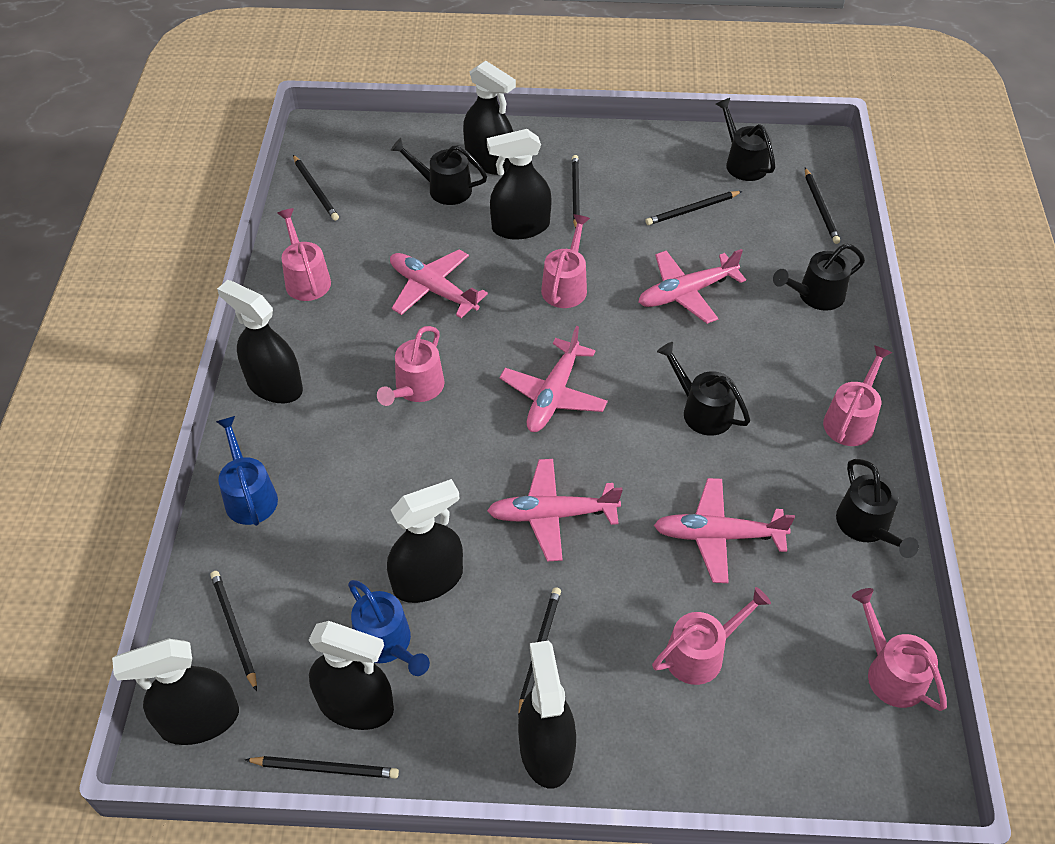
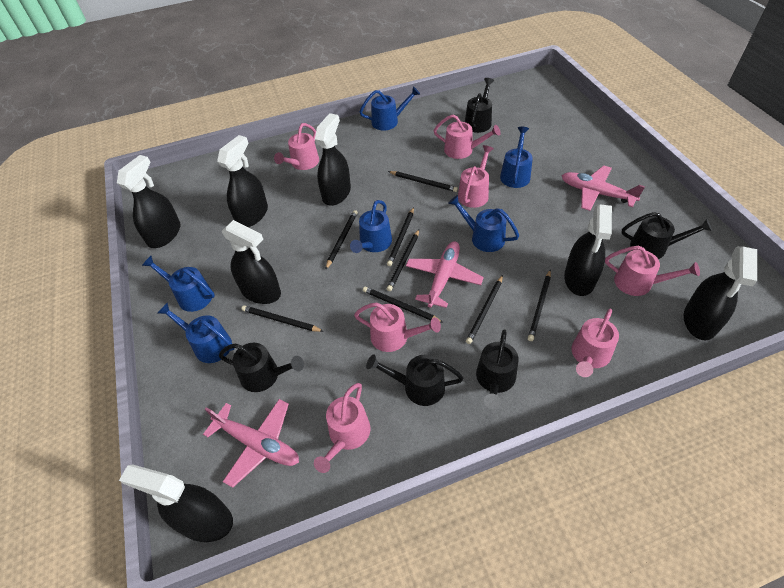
black pencil: 7 -> 8
blue watering can: 2 -> 6
pink plane: 5 -> 3
pink watering can: 6 -> 7

